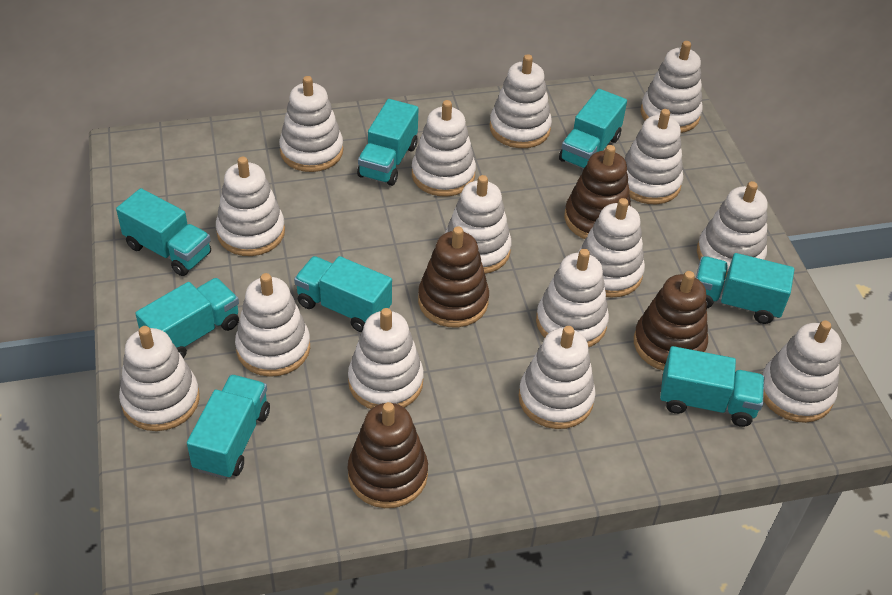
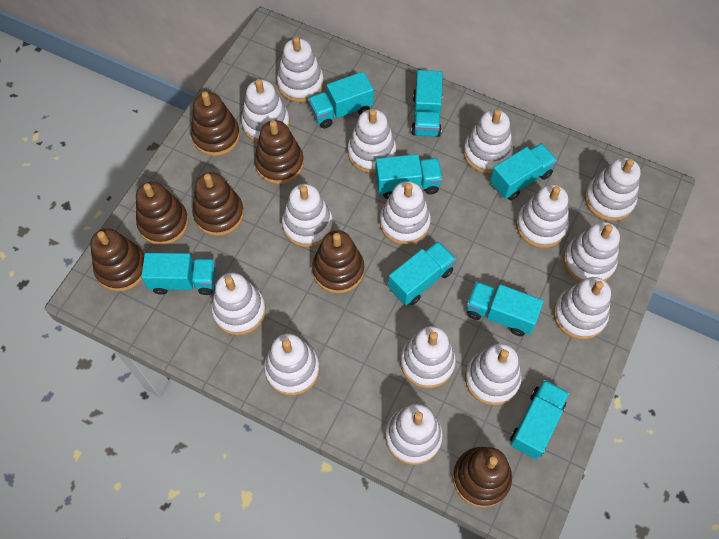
brown stacking toy: 4 -> 7

